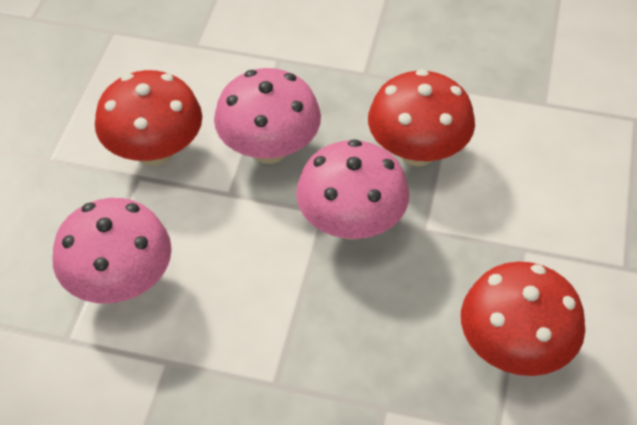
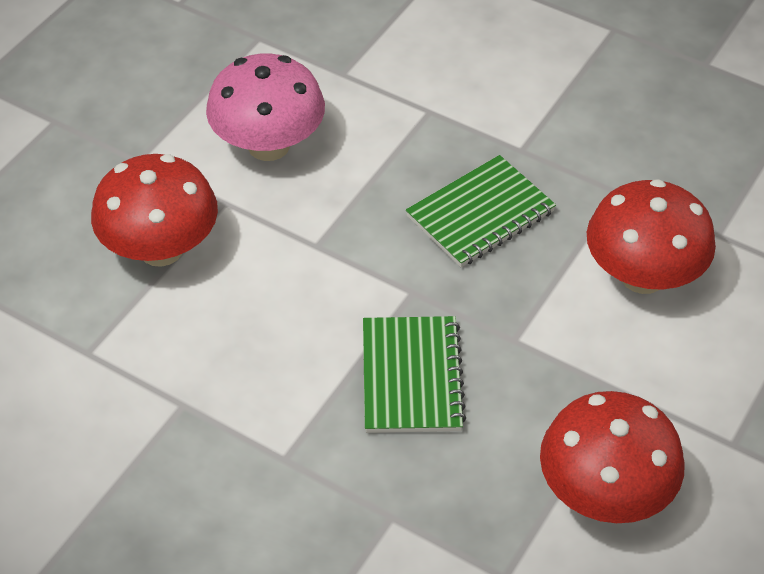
green notebook: 0 -> 2
pink mushroom: 3 -> 1

